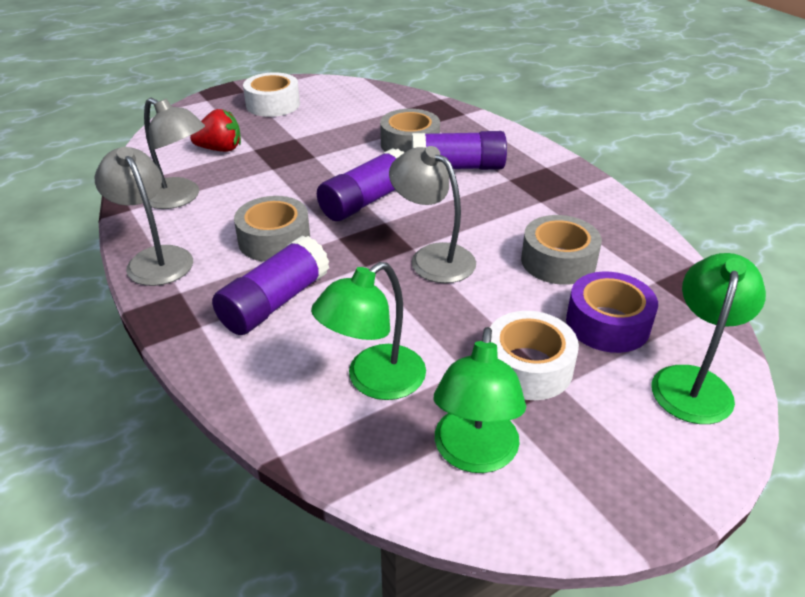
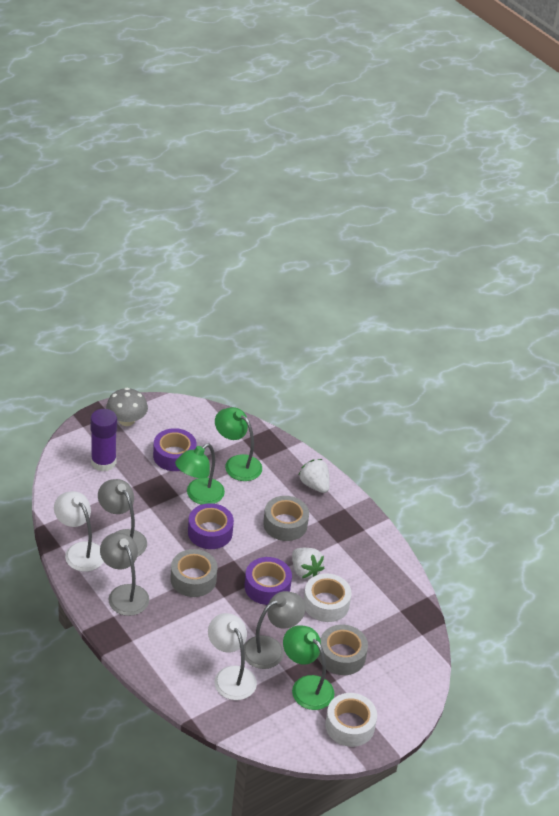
grey mushroom: 0 -> 1
purple glue stick: 3 -> 1
purple tape: 1 -> 3
red strawberry: 1 -> 0
white lamp: 0 -> 2
white strawberry: 0 -> 2

